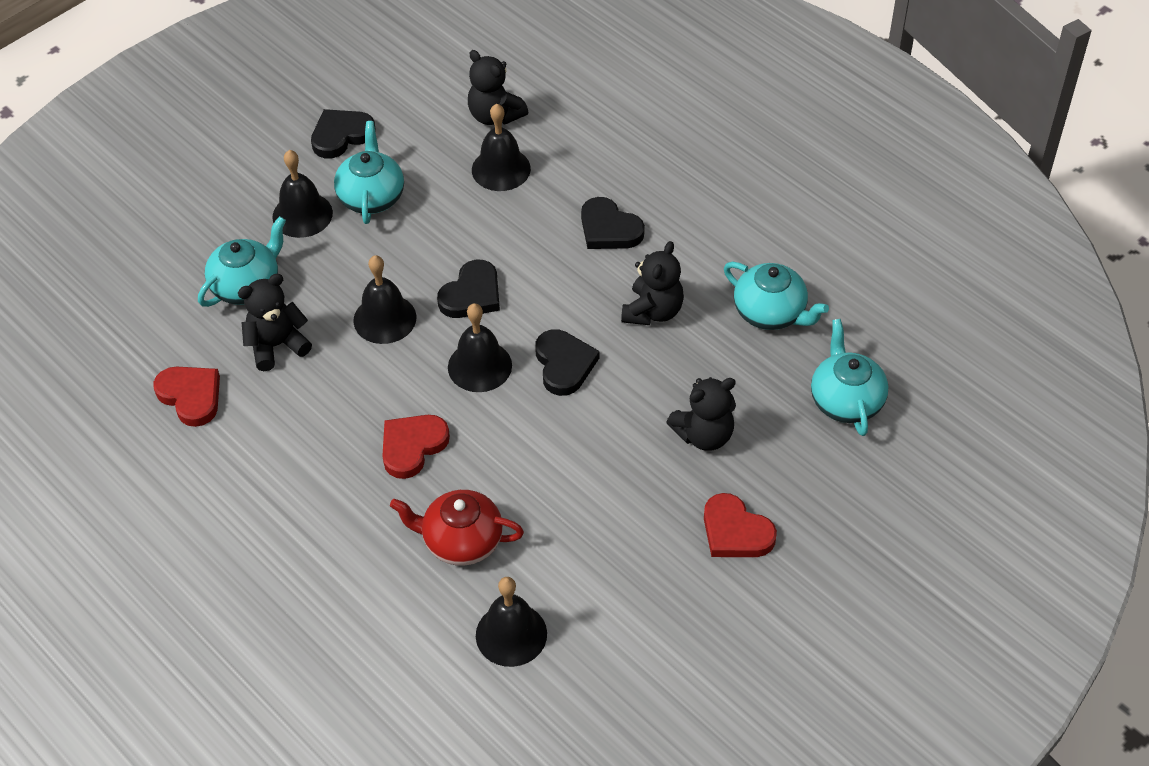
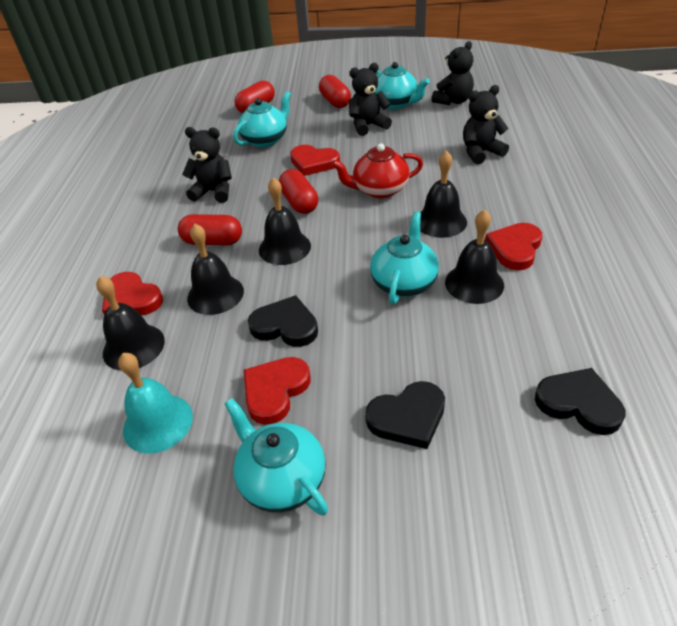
black heart: 4 -> 3
red capsule: 0 -> 4
red heart: 3 -> 4
turquoise bell: 0 -> 1

